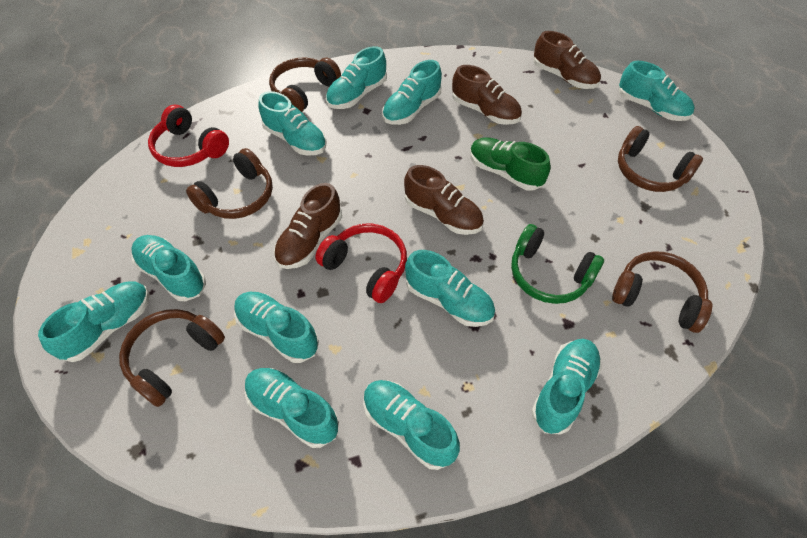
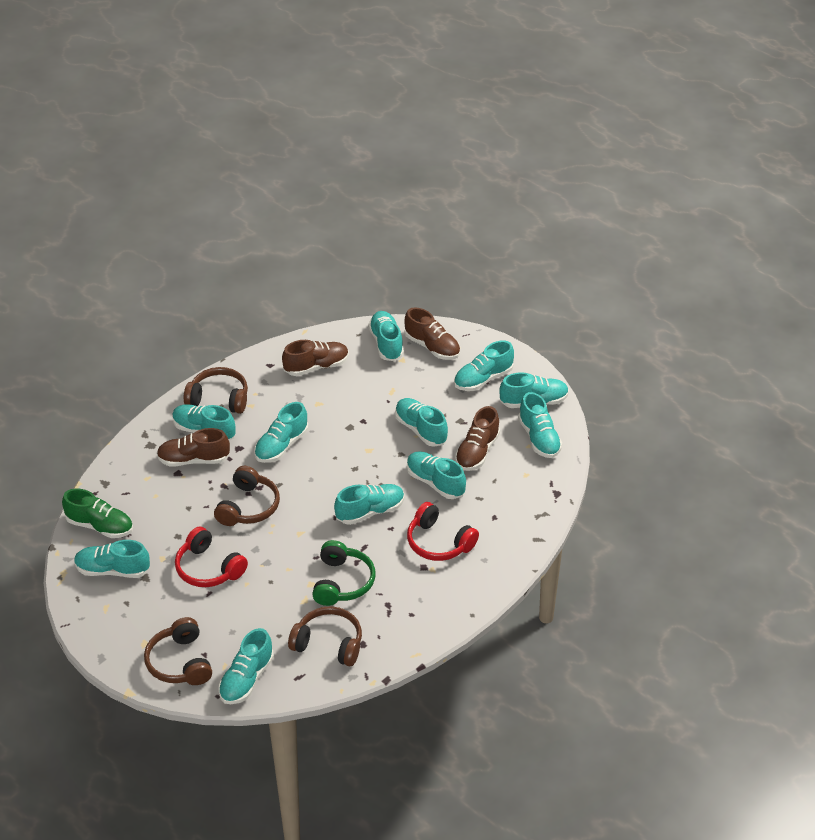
brown headphones: 5 -> 4

